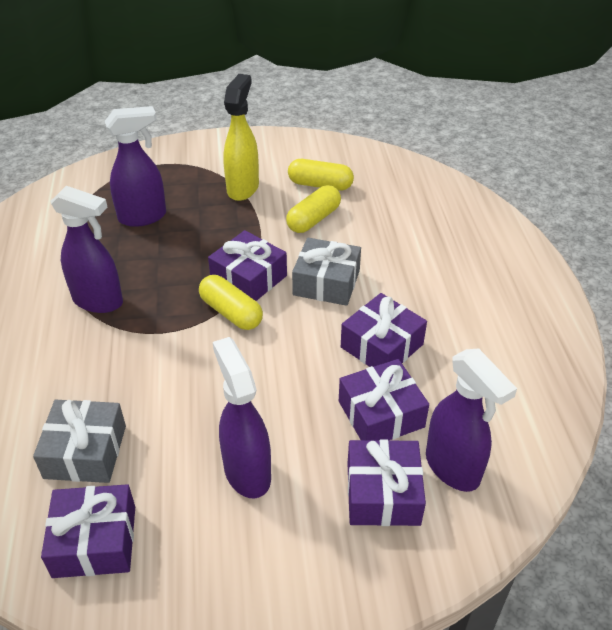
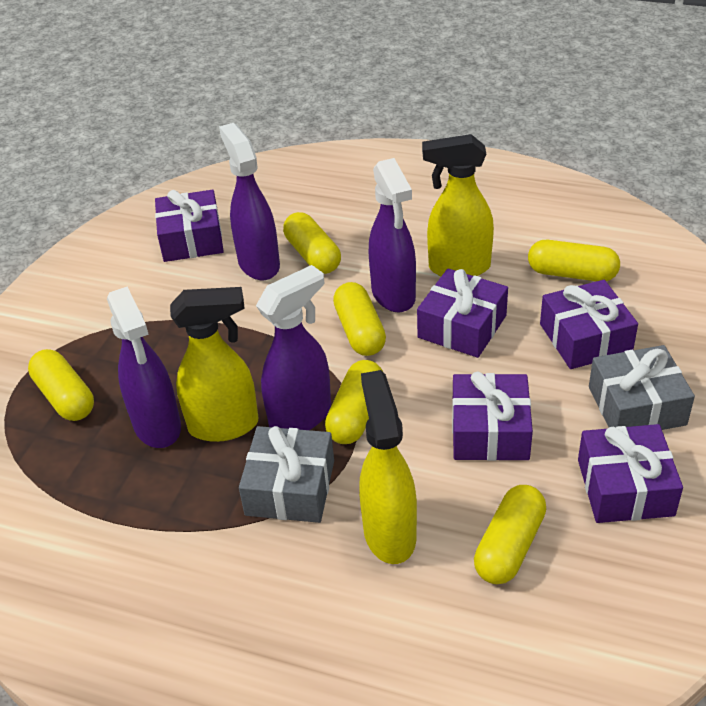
yellow capsule: 3 -> 6
yellow spray bottle: 1 -> 3

